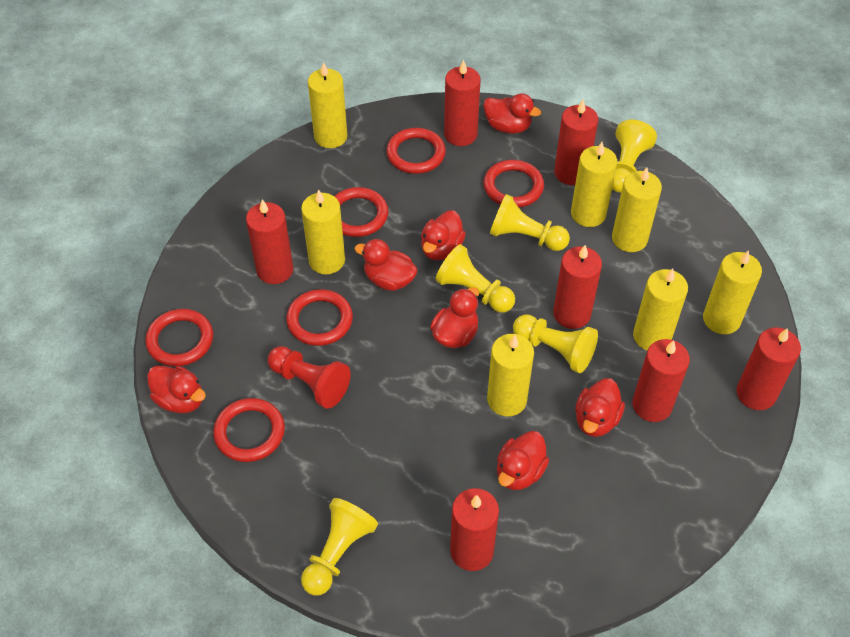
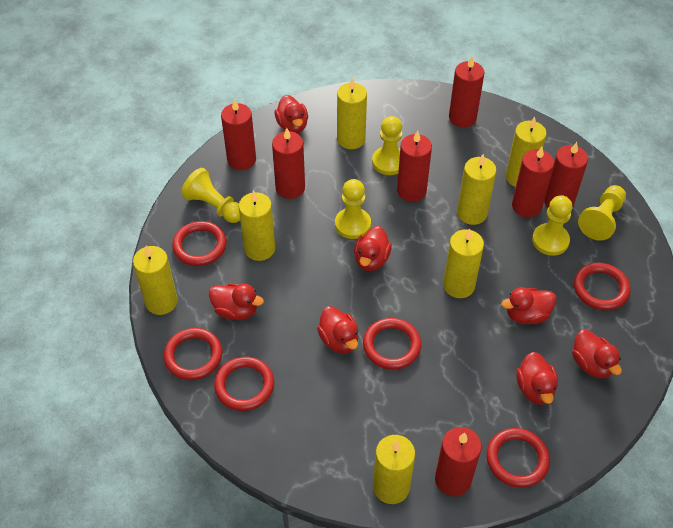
red pawn: 1 -> 0

